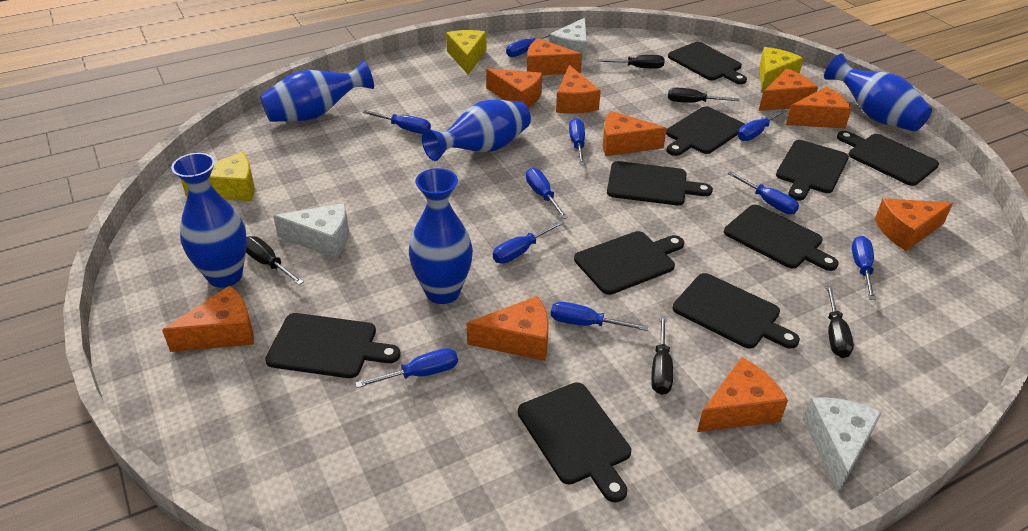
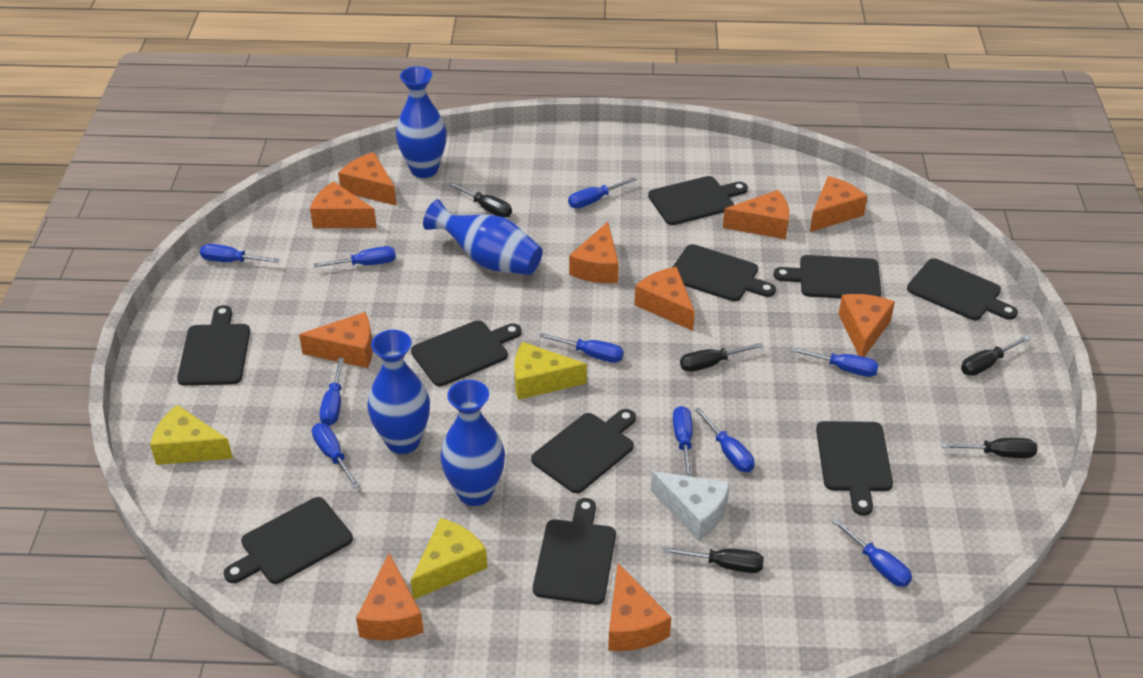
blue vase: 5 -> 4
white cheese: 3 -> 1

